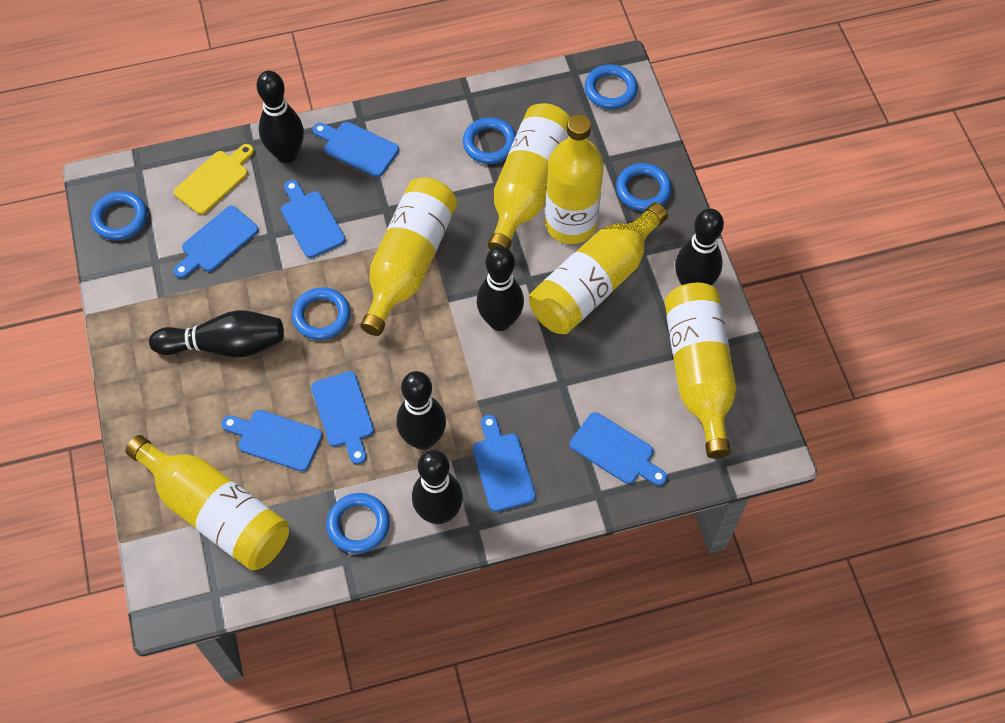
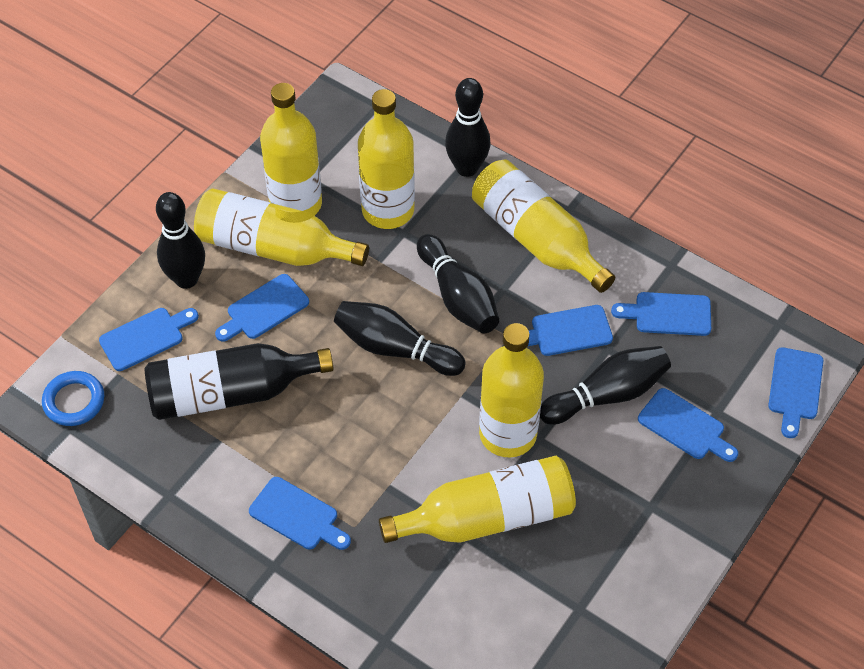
black bottle: 0 -> 1
black bowling pin: 6 -> 5
blue ring: 6 -> 1
yellow cutting board: 1 -> 0

